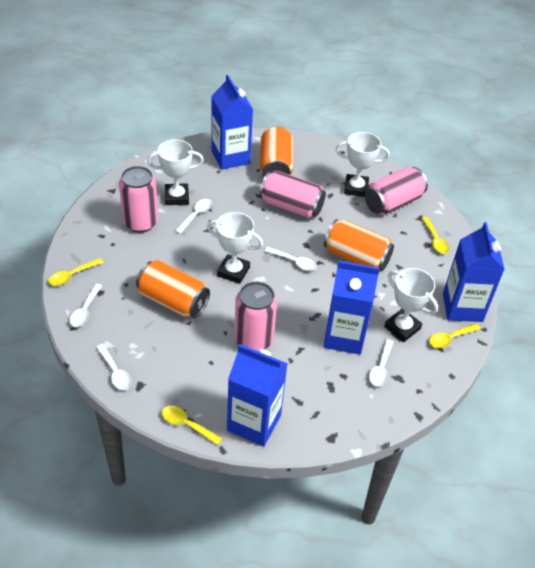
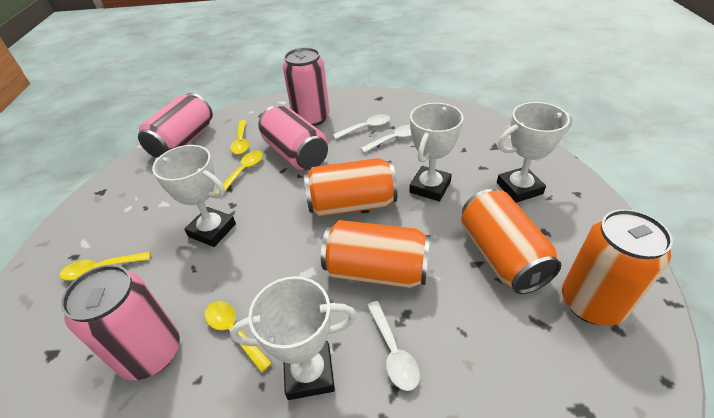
blue carton: 4 -> 0
orange can: 3 -> 4
white spoon: 5 -> 3

